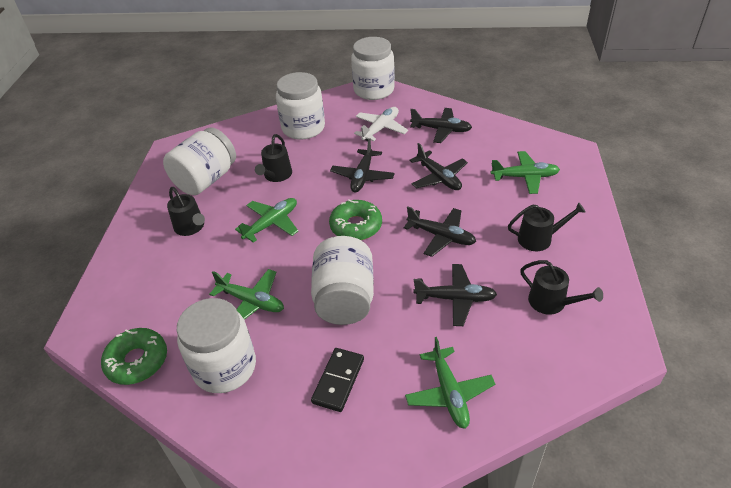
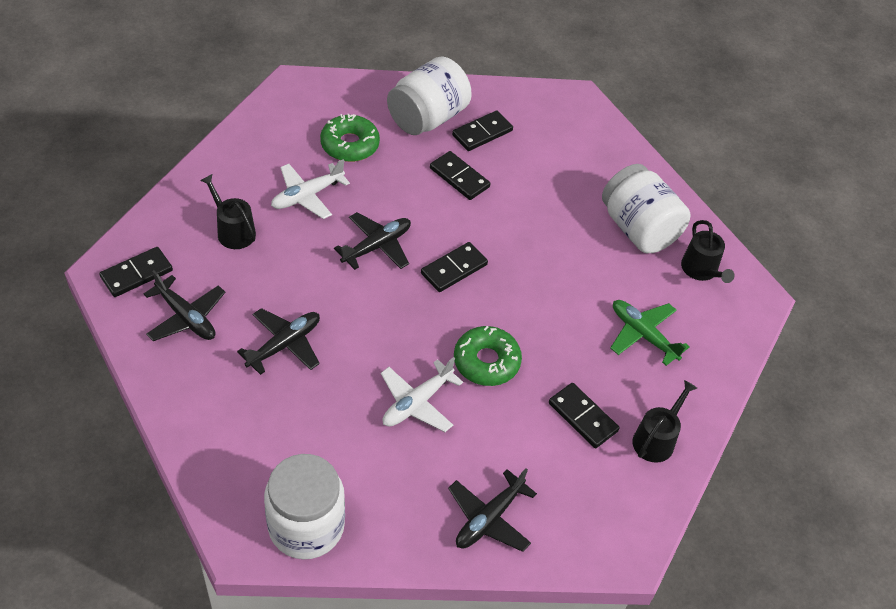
black domino: 1 -> 5
black plane: 5 -> 4
black watering can: 4 -> 3
green plane: 4 -> 1
white jar: 5 -> 3
white plane: 1 -> 2

